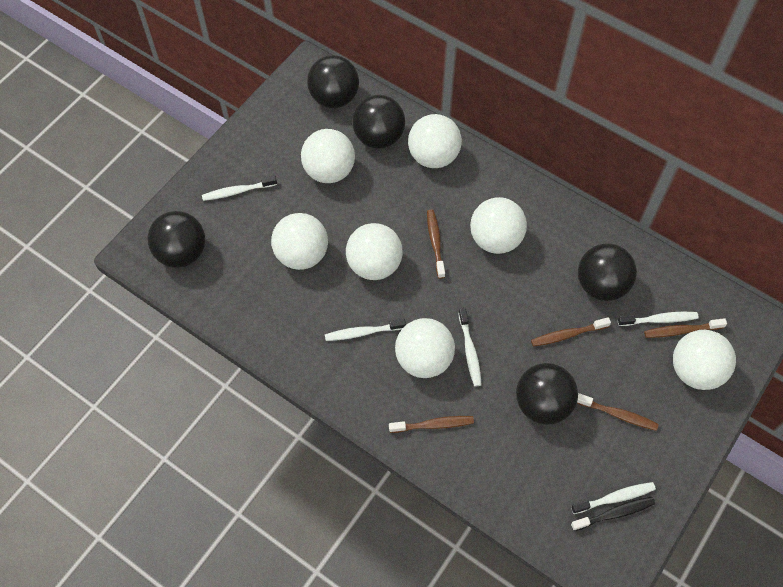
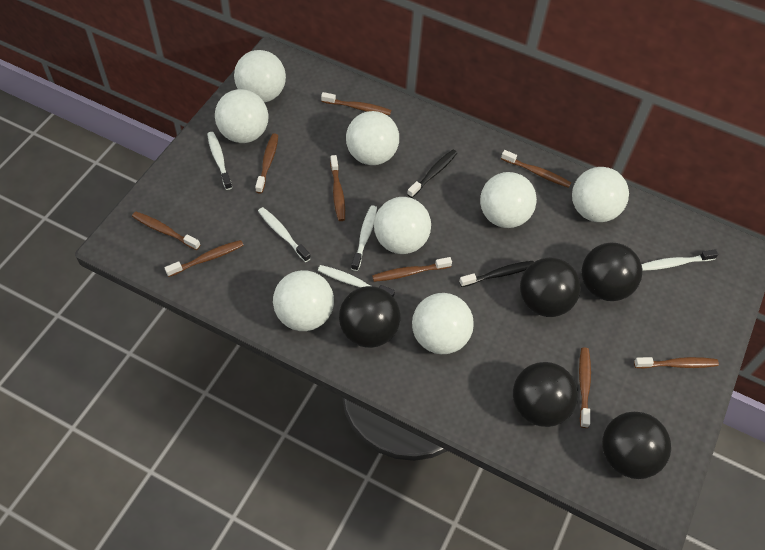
black toothbrush: 1 -> 2
brown toothbrush: 5 -> 9
white ball: 7 -> 8

